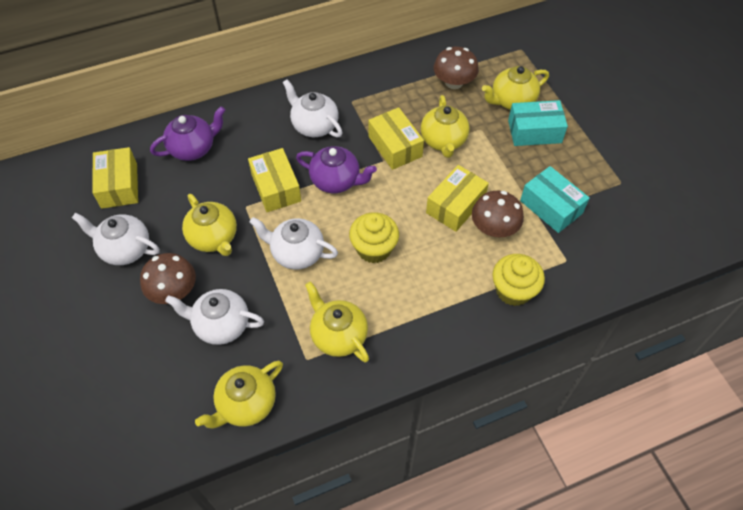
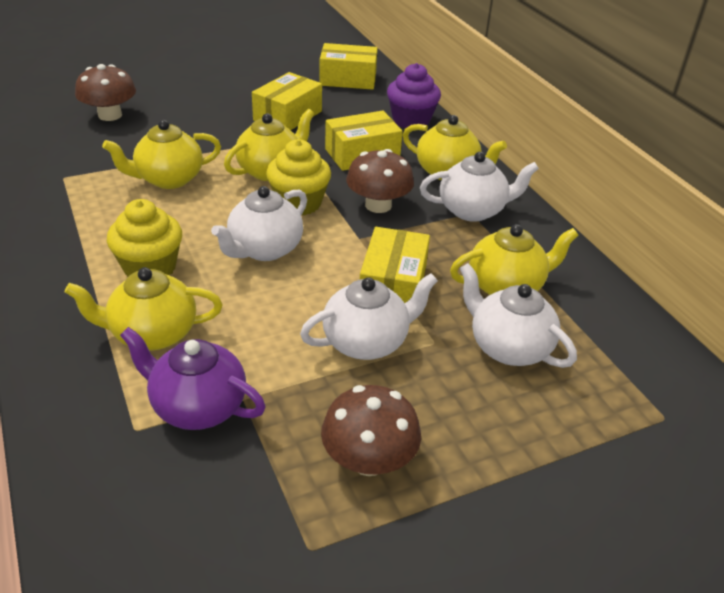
purple cupcake: 0 -> 1
purple teapot: 2 -> 1
turquoise box: 2 -> 0

